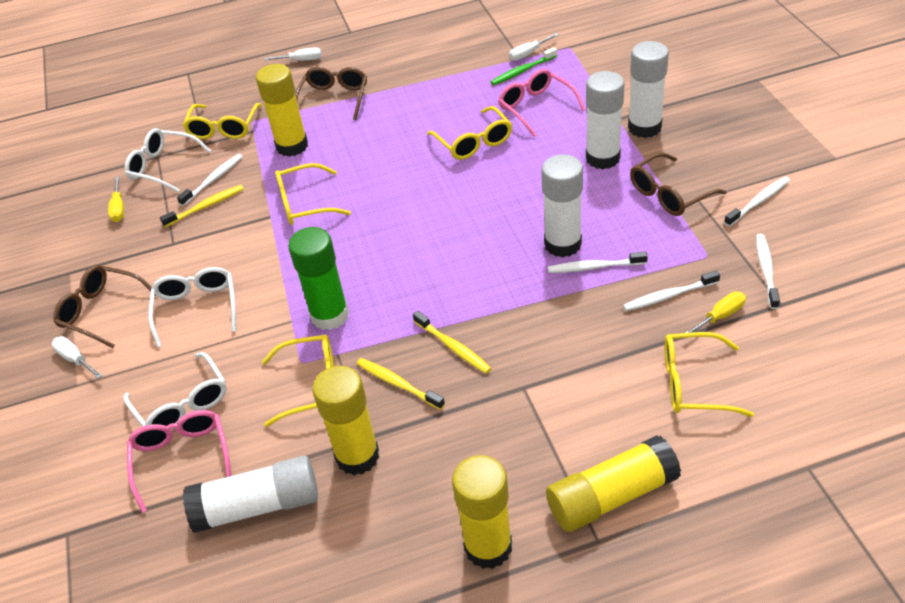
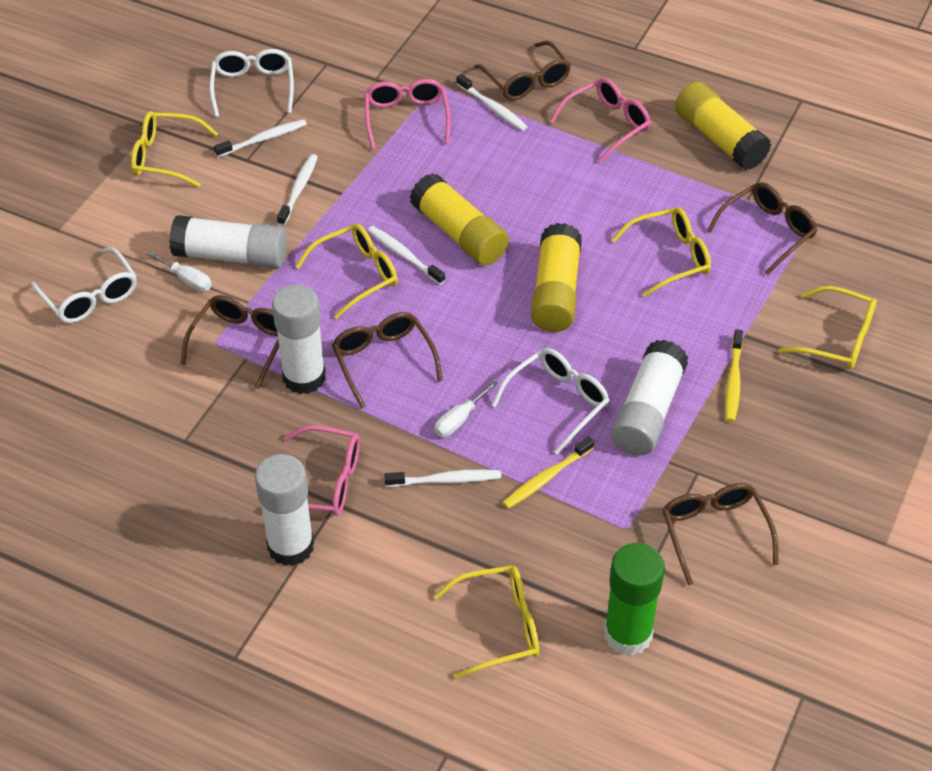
brown glasses: 3 -> 5
green toothbrush: 1 -> 0
pink glasses: 2 -> 3
white screwdriver: 3 -> 2
yellow glue stick: 4 -> 3
yellow screwdriver: 2 -> 0
yellow toothbrush: 3 -> 2

